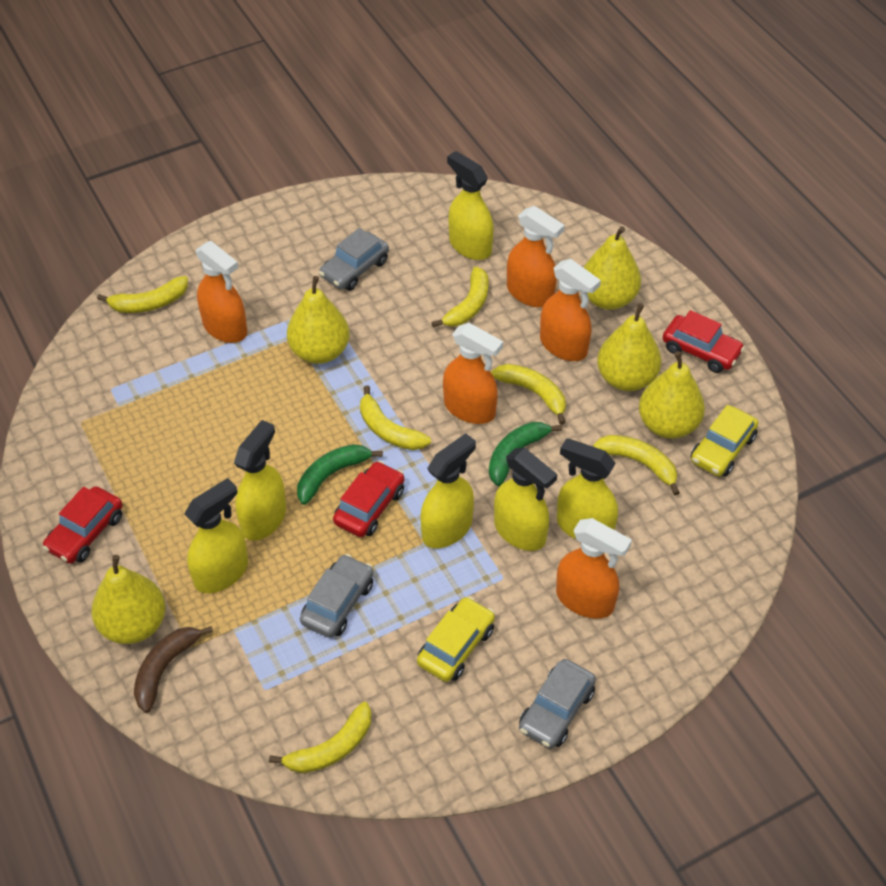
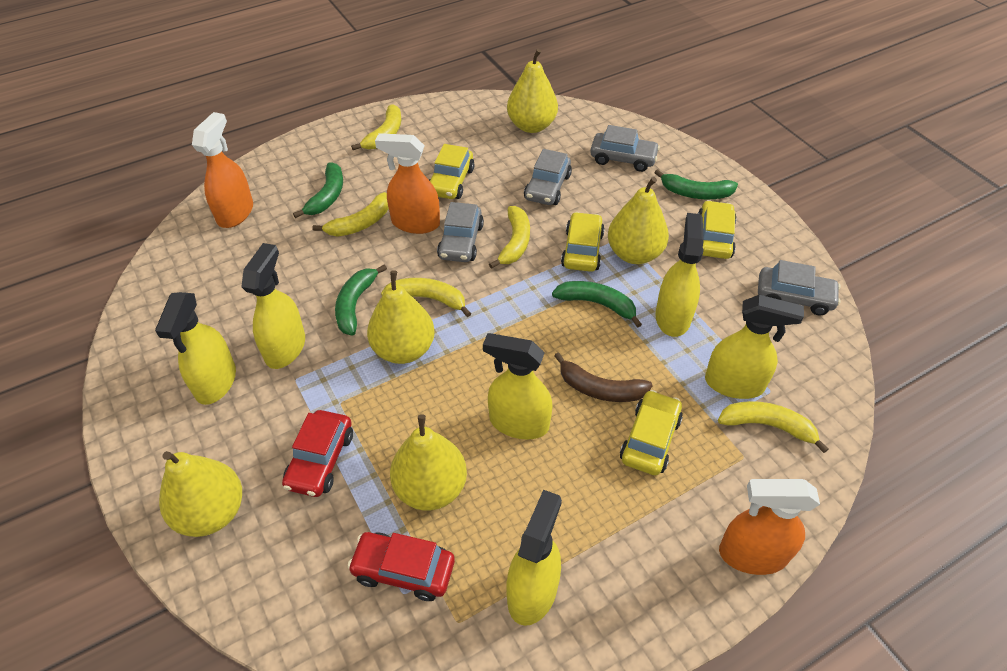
green banana: 2 -> 4
grey car: 3 -> 4
orange spray bottle: 5 -> 3
red car: 3 -> 2
yellow banana: 6 -> 5
yellow car: 2 -> 4

